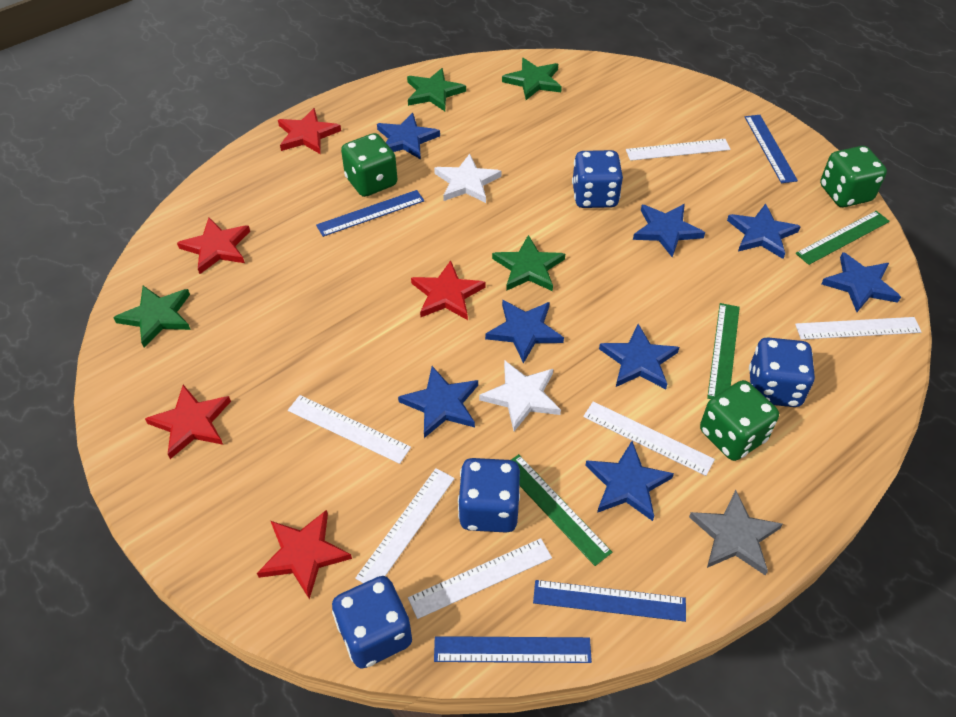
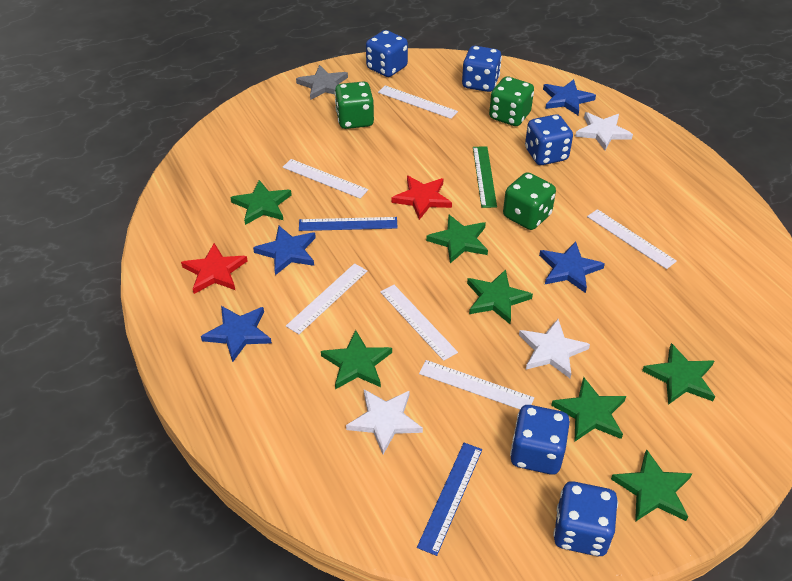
blue dice: 4 -> 5
blue ruler: 4 -> 2
blue star: 8 -> 4
green ruler: 3 -> 1
green star: 4 -> 7
red star: 5 -> 2
white star: 2 -> 3

